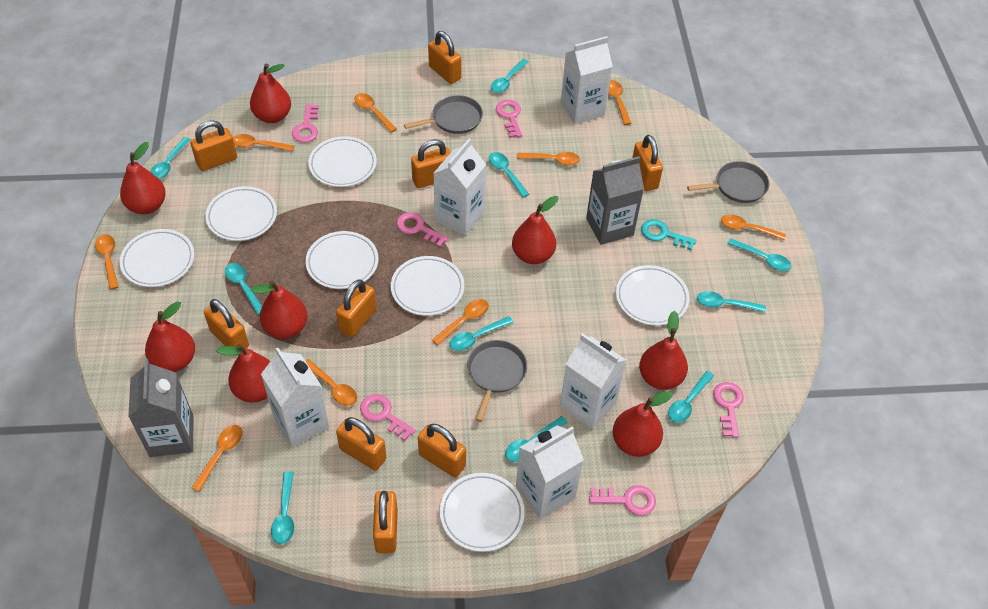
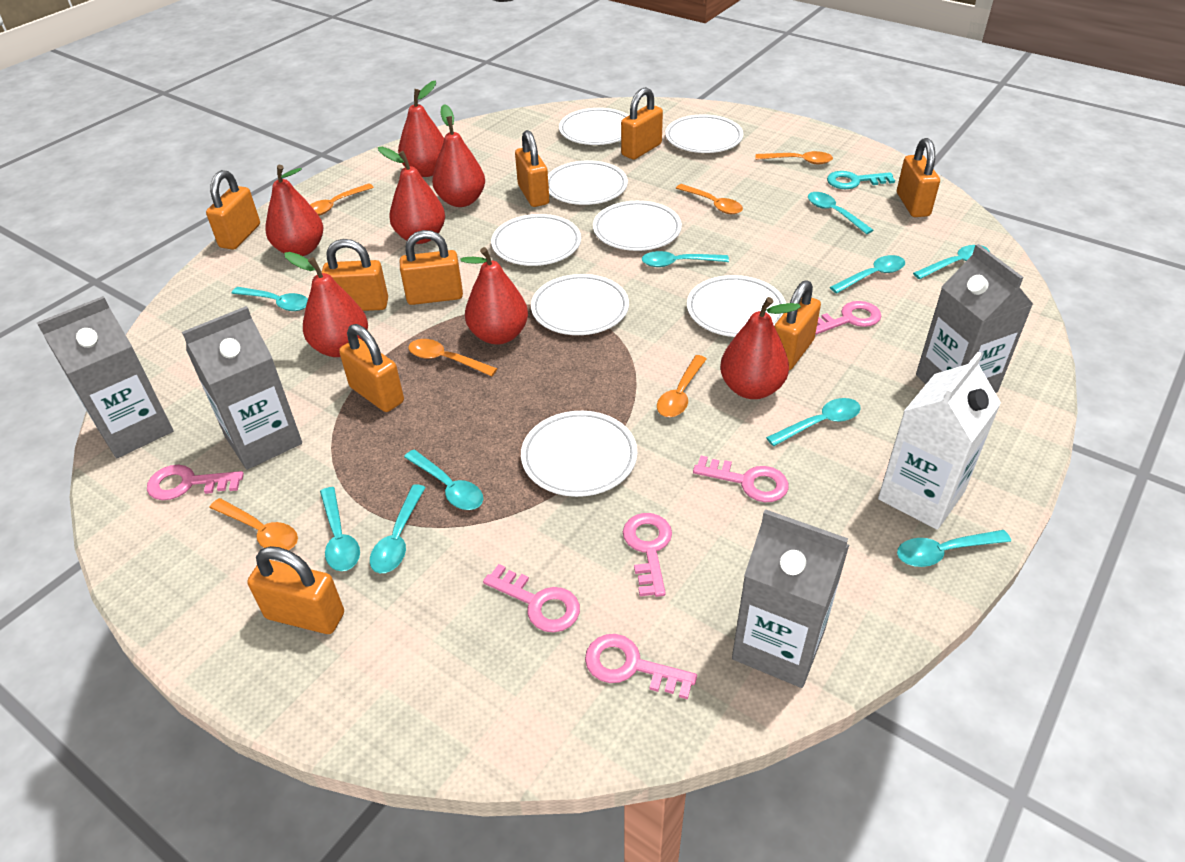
grey carton: 2 -> 4
grey pan: 3 -> 0
orange spoon: 9 -> 6
red pear: 8 -> 7
white carton: 5 -> 1
white plate: 7 -> 8

